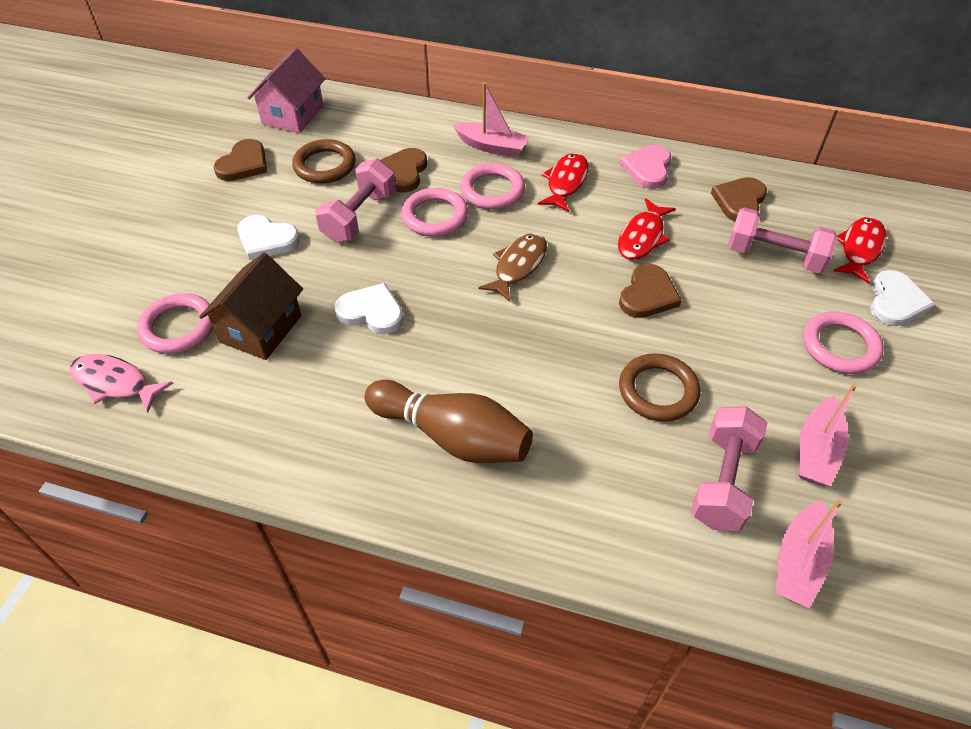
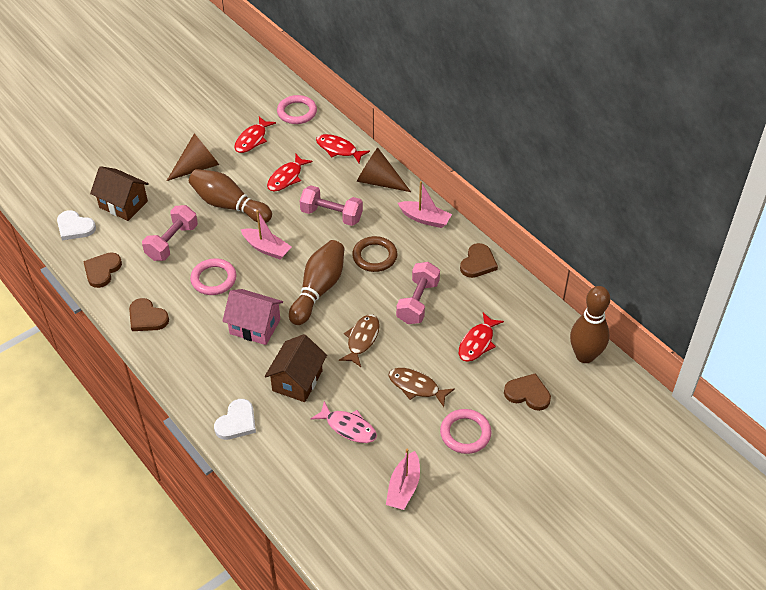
brown bowling pin: 1 -> 3
brown cone: 0 -> 2
brown fish: 1 -> 2
brown house: 1 -> 2
brown ring: 2 -> 1
pink heart: 1 -> 0
pink ring: 4 -> 3
red fish: 3 -> 4
white heart: 3 -> 2

